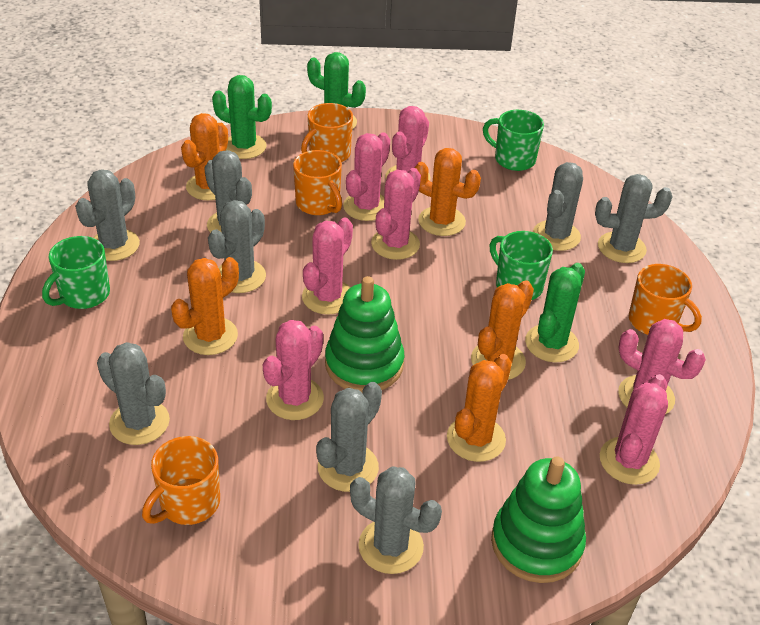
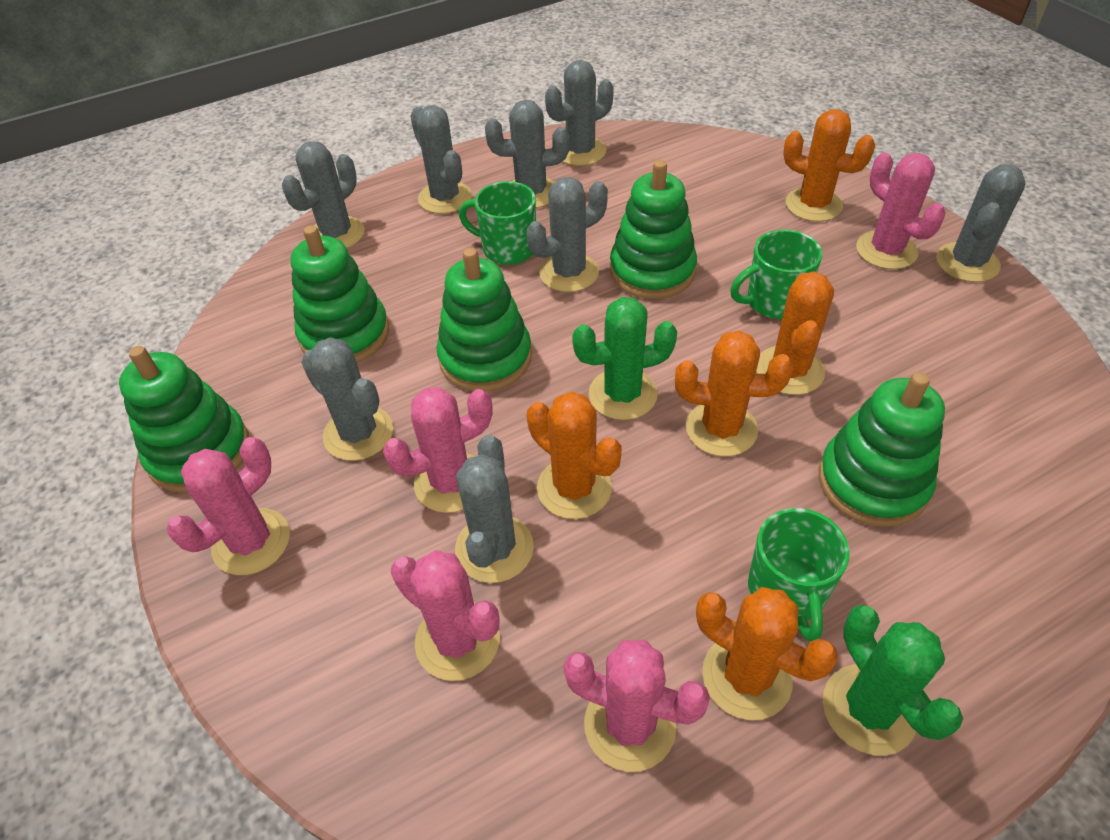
green cactus: 3 -> 2
green stacking toy: 2 -> 5
orange mug: 4 -> 0
pink cactus: 7 -> 5

